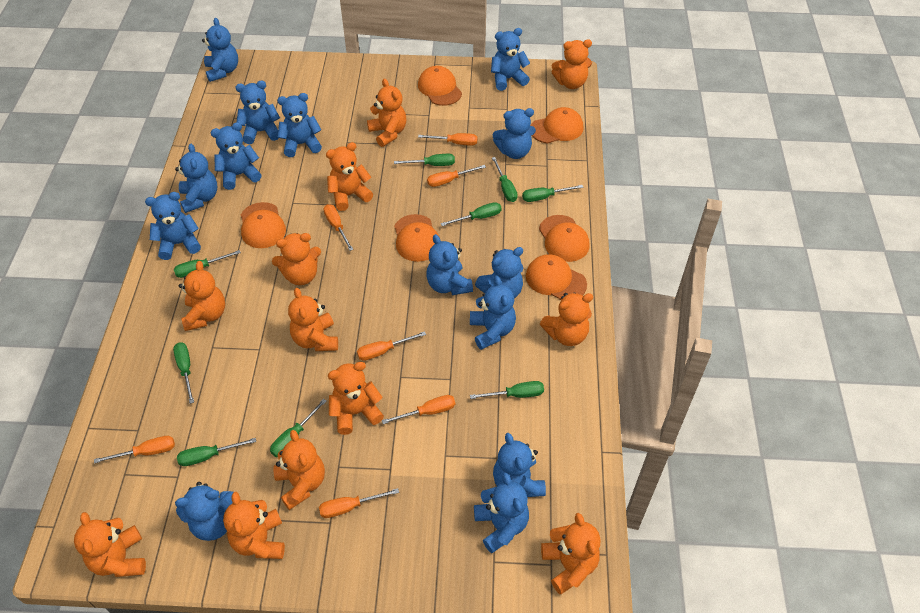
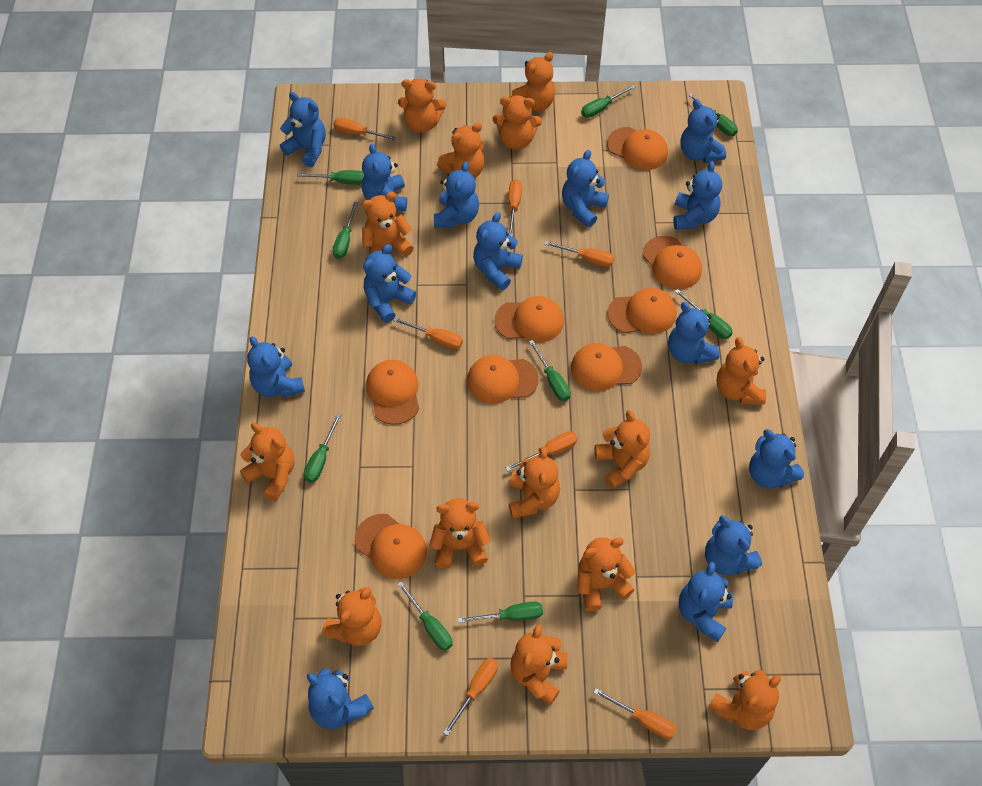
orange cap: 6 -> 8
orange teddy bear: 12 -> 14

